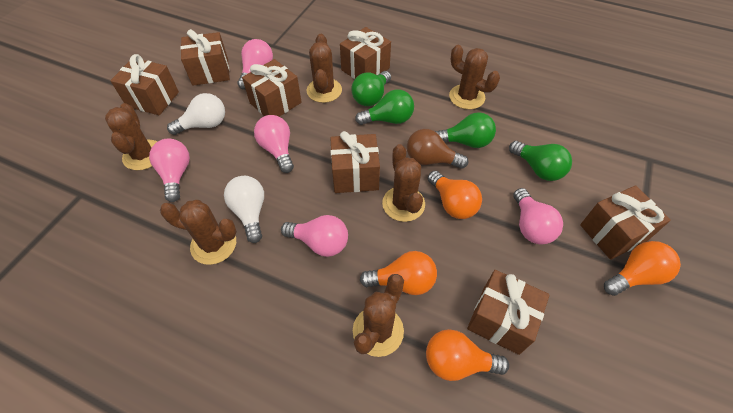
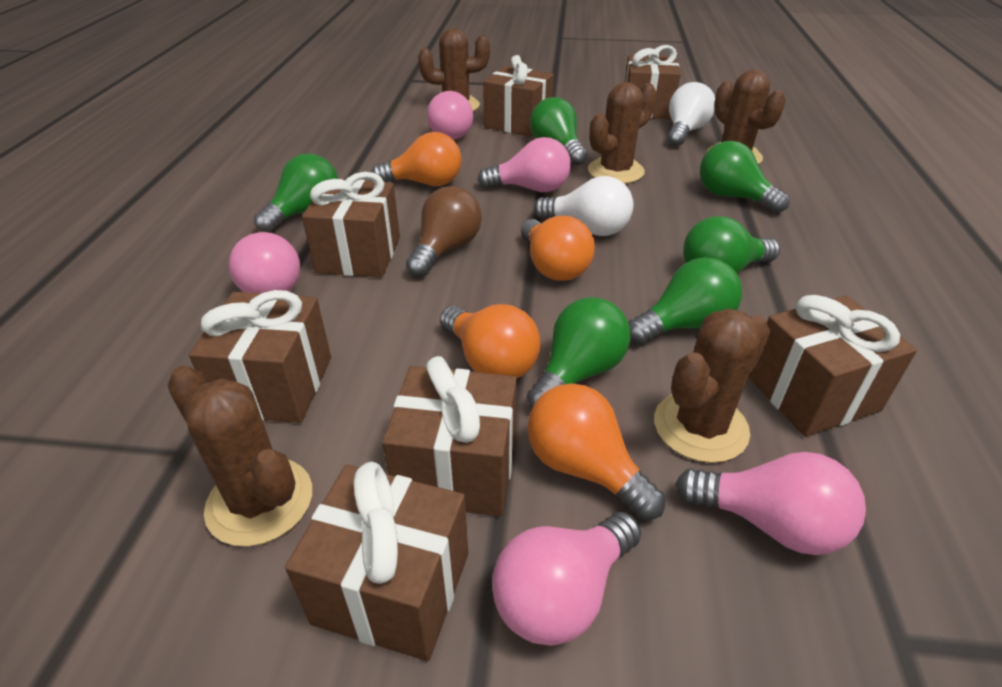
brown cactus: 6 -> 5
green light bulb: 4 -> 6

